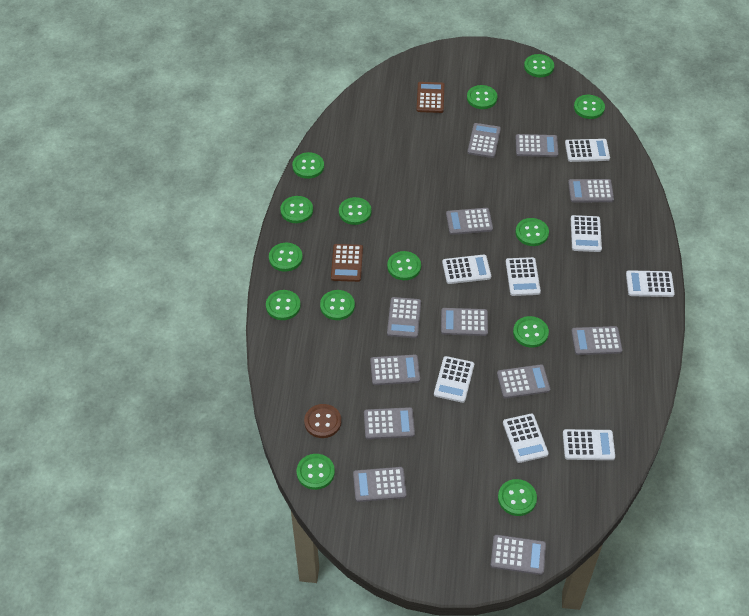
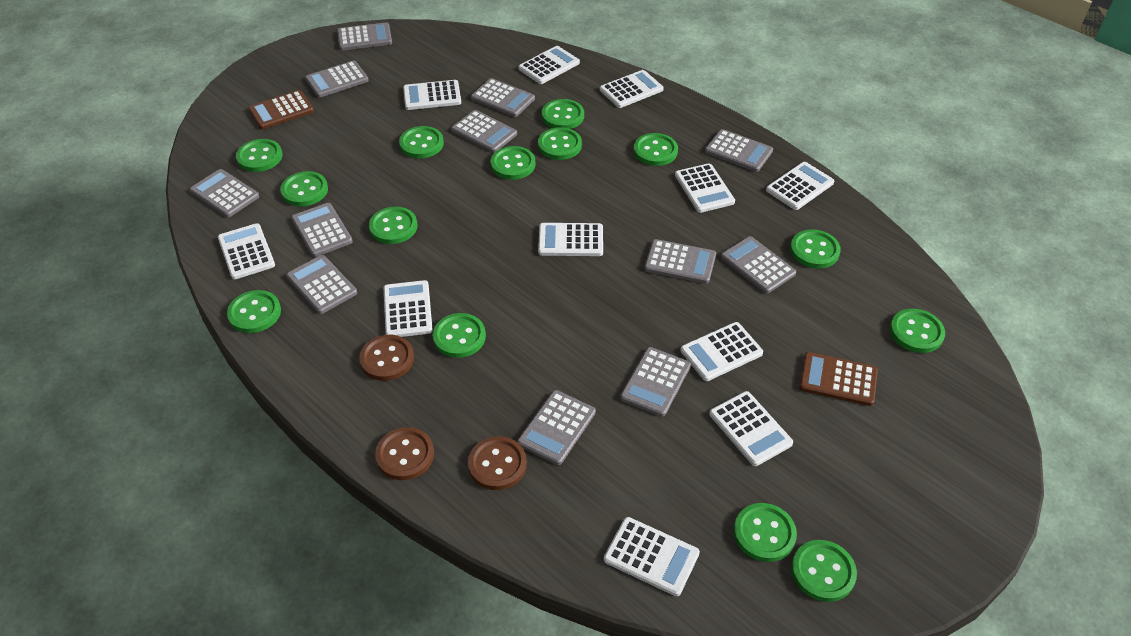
brown button: 1 -> 3
white calculator: 8 -> 11

